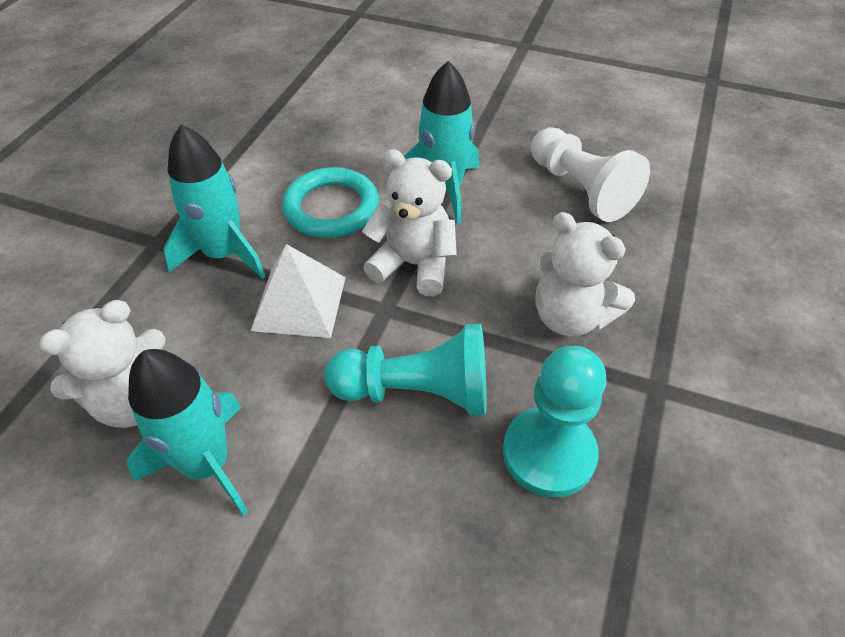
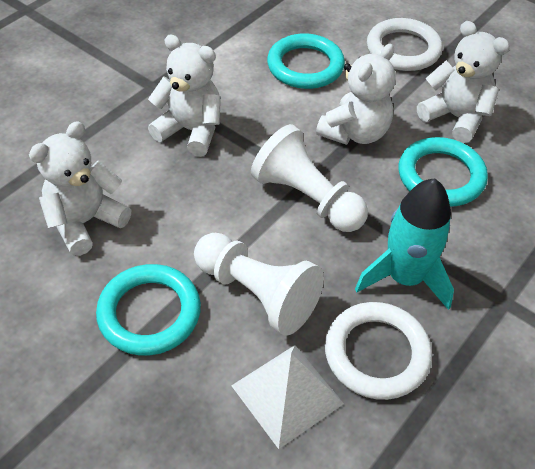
turquoise pawn: 2 -> 0
turquoise ring: 1 -> 3
turquoise rocket: 3 -> 1
white pawn: 1 -> 2
white ring: 0 -> 2
white teddy bear: 3 -> 4

